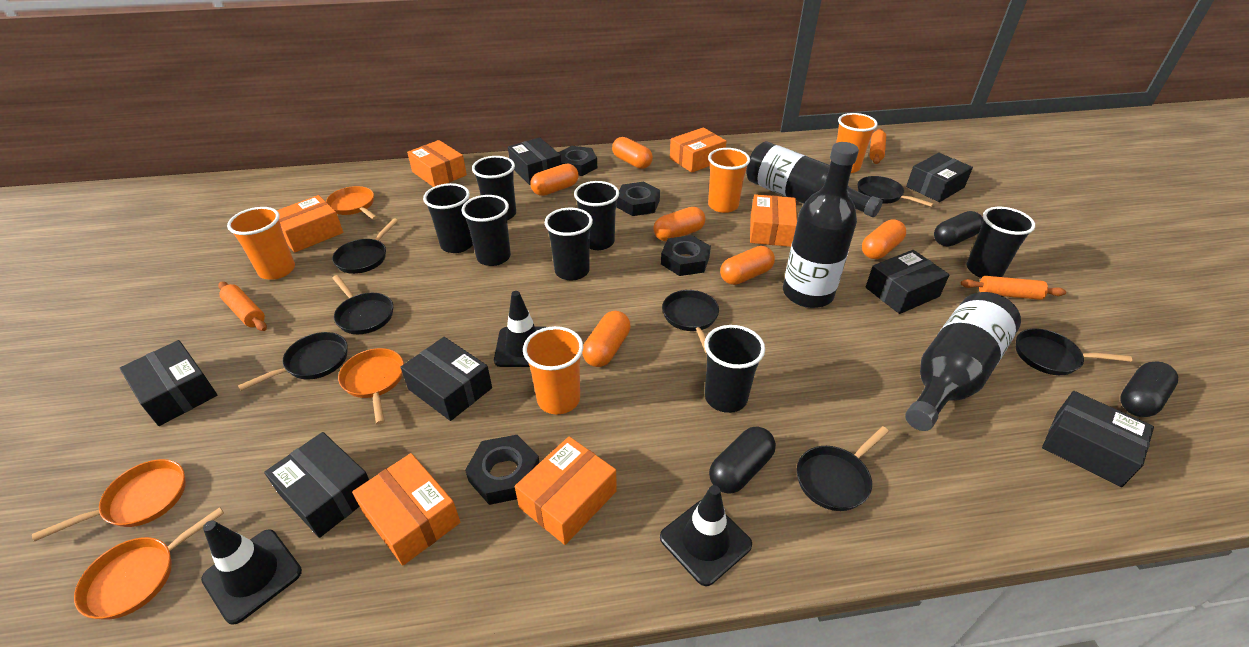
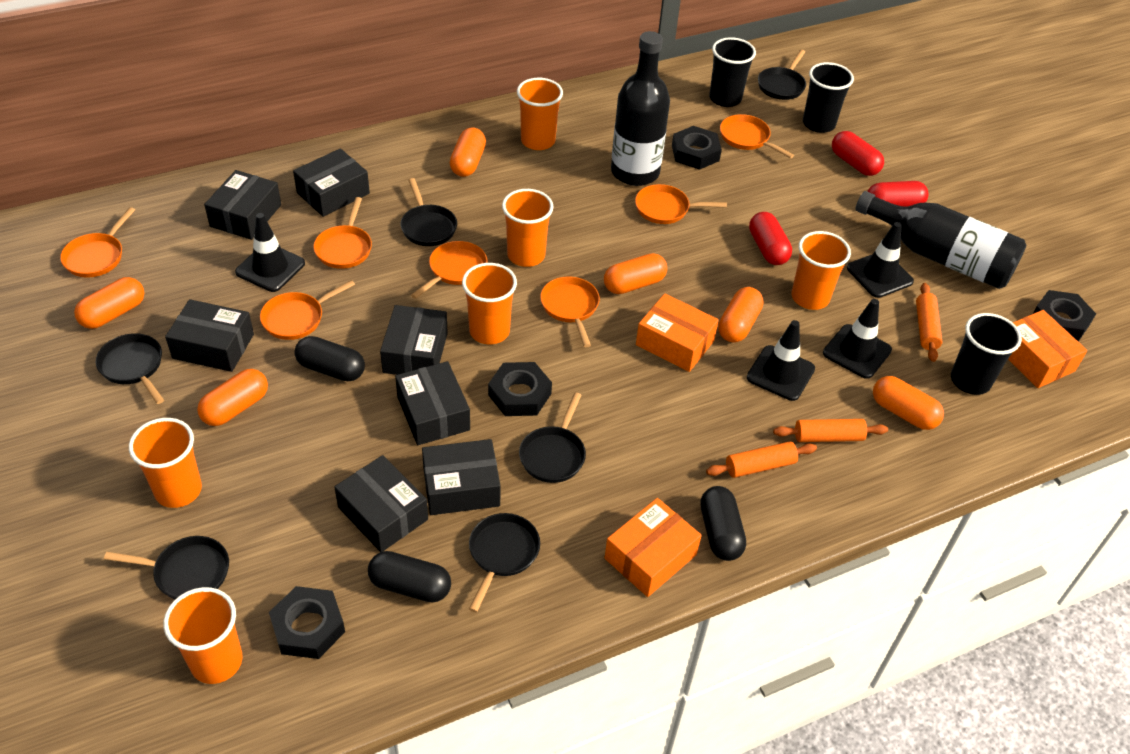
black bottle: 3 -> 2
black cup: 7 -> 3
black pan: 7 -> 6
black traffic cone: 3 -> 4
orange box: 6 -> 3
orange cup: 4 -> 6
orange pan: 4 -> 7
red capsule: 0 -> 3

